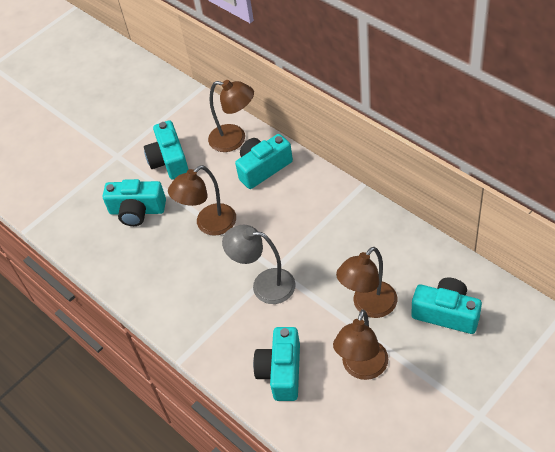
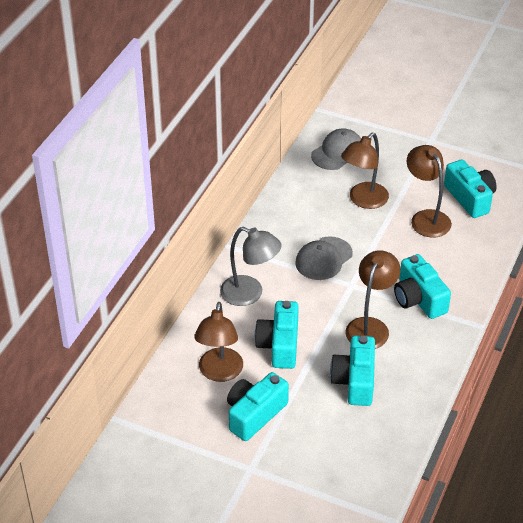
grey cap: 0 -> 2

